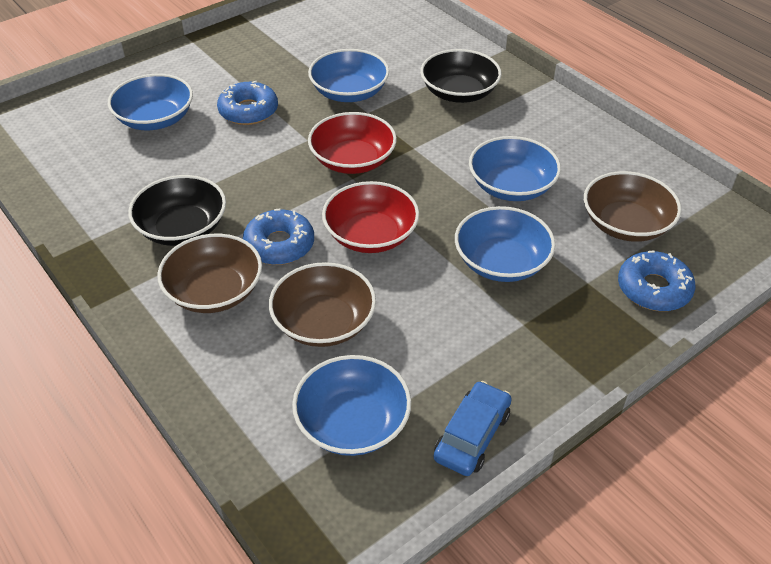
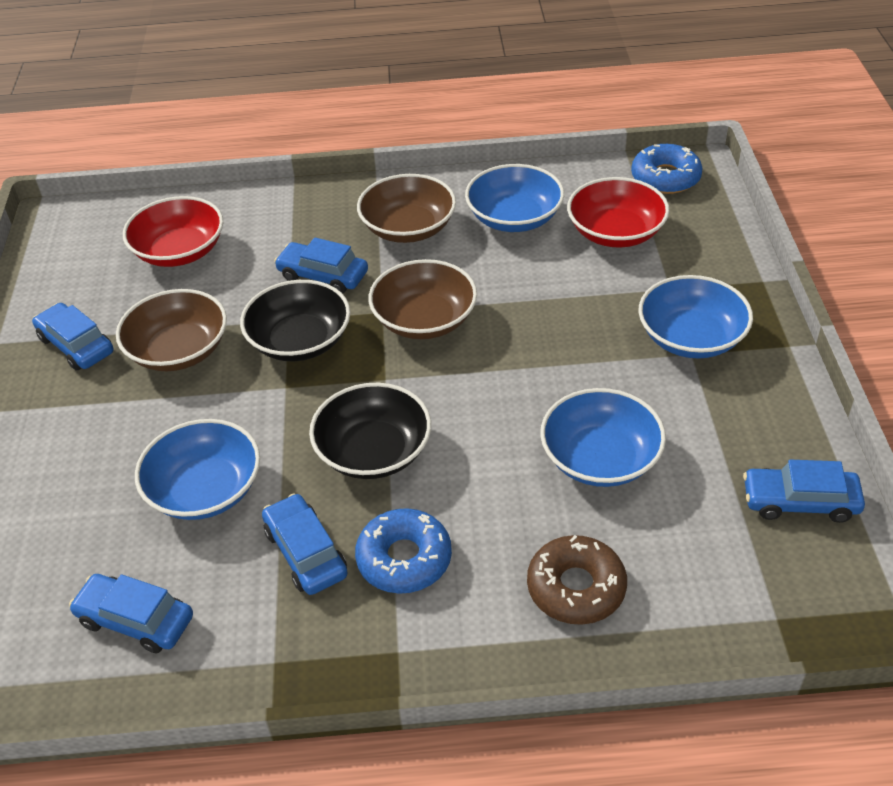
blue bowl: 5 -> 4
blue car: 1 -> 5
blue donut: 3 -> 2
brown donut: 0 -> 1

